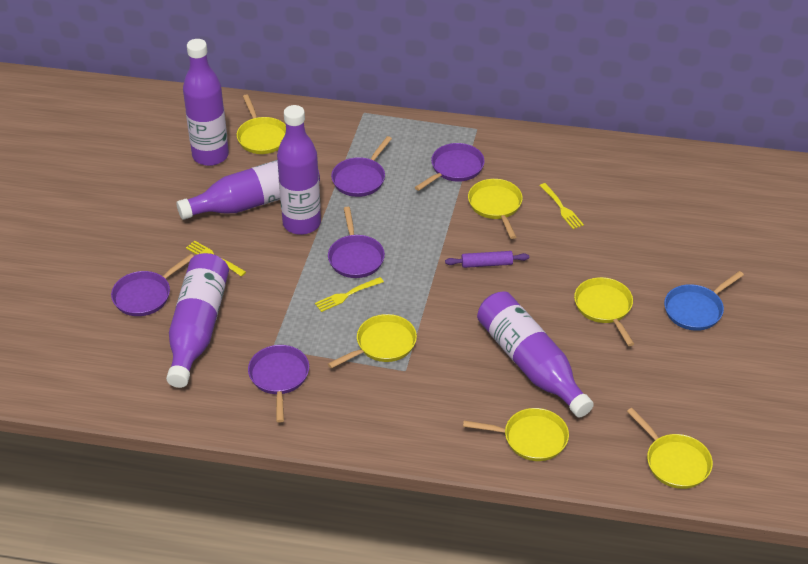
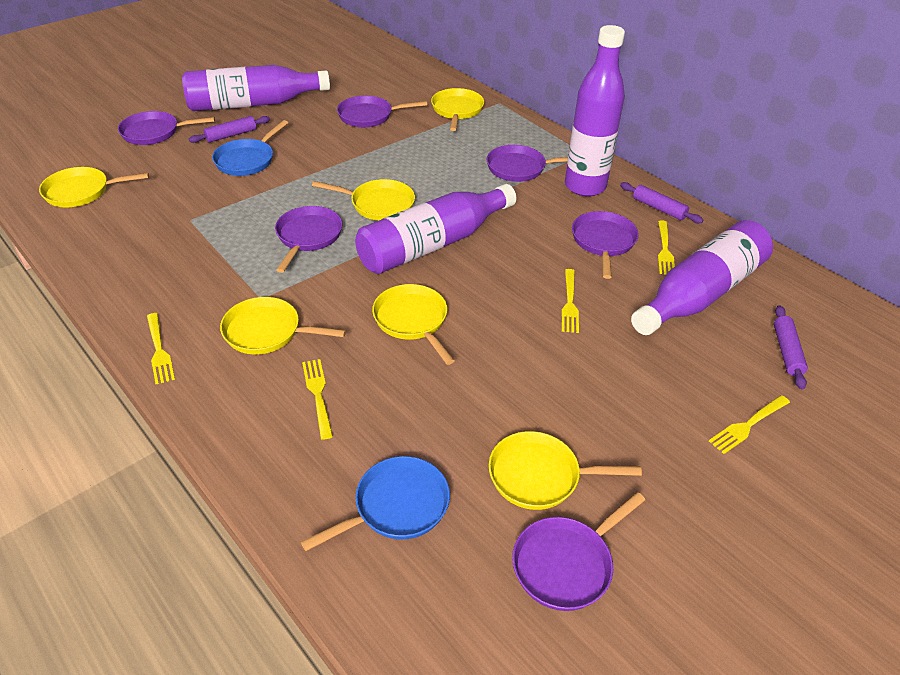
blue pan: 1 -> 2
purple bottle: 5 -> 4
purple pan: 5 -> 6
purple rolling pin: 1 -> 3
yellow fork: 3 -> 5

